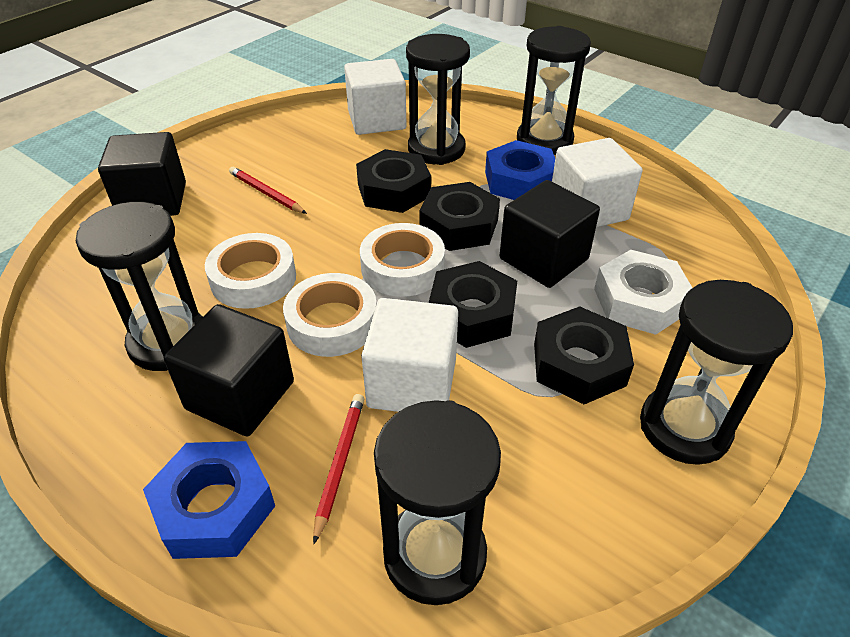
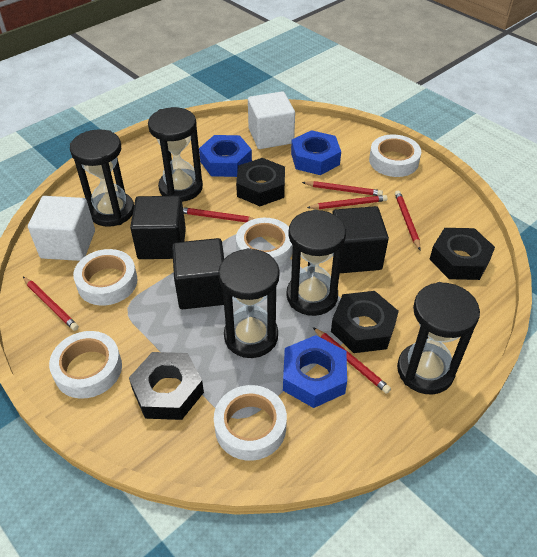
blue nut: 2 -> 3
red pencil: 2 -> 6
white cube: 3 -> 2
white nut: 1 -> 0
white tape: 3 -> 5

